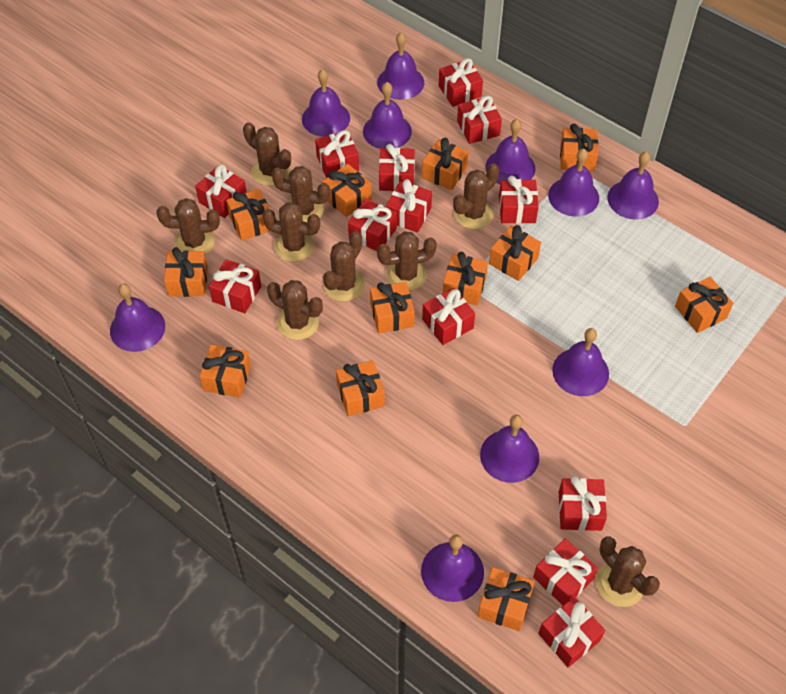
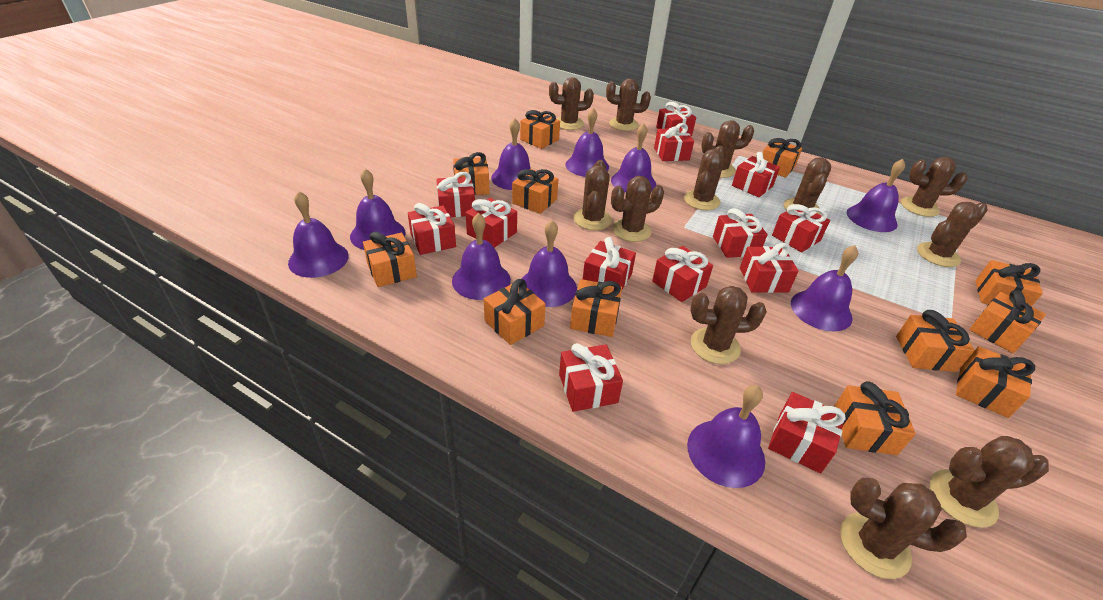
brown cactus: 9 -> 12

